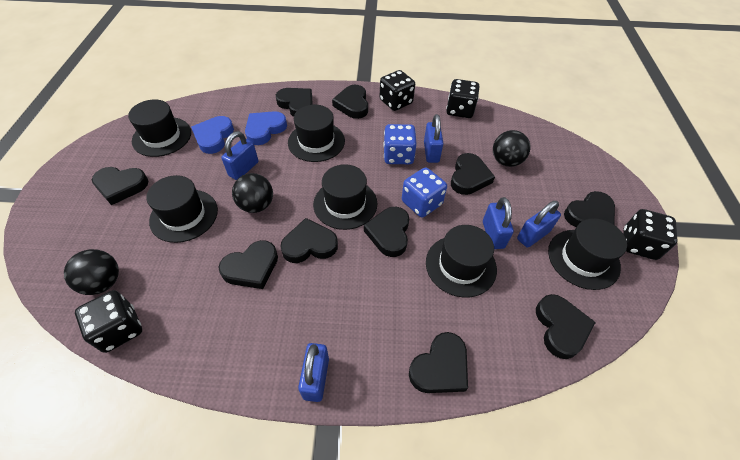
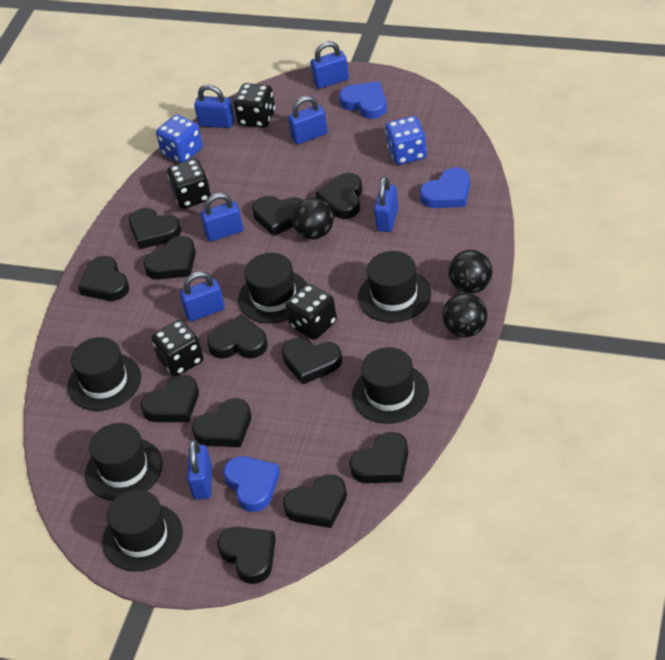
black heart: 10 -> 12
blue heart: 2 -> 3
blue padlock: 5 -> 7

